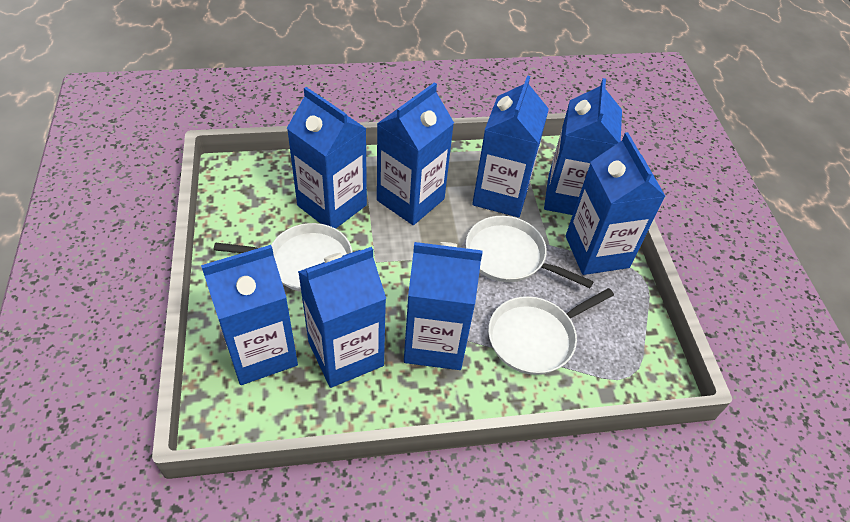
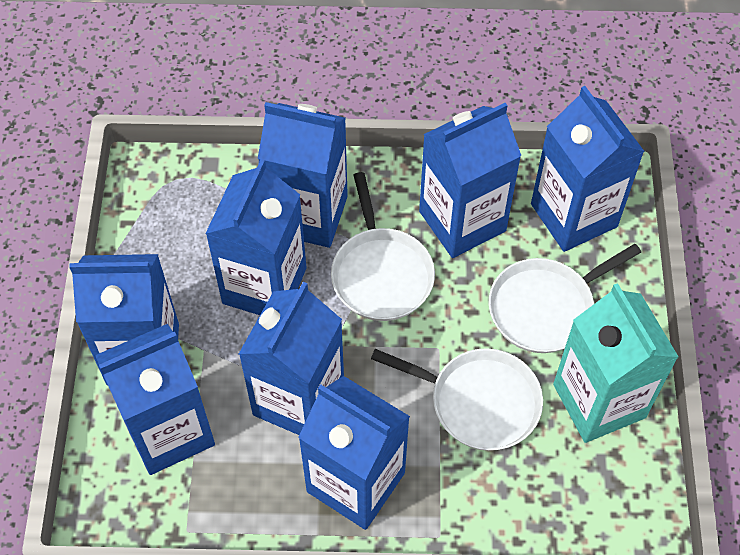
turquoise carton: 0 -> 1

